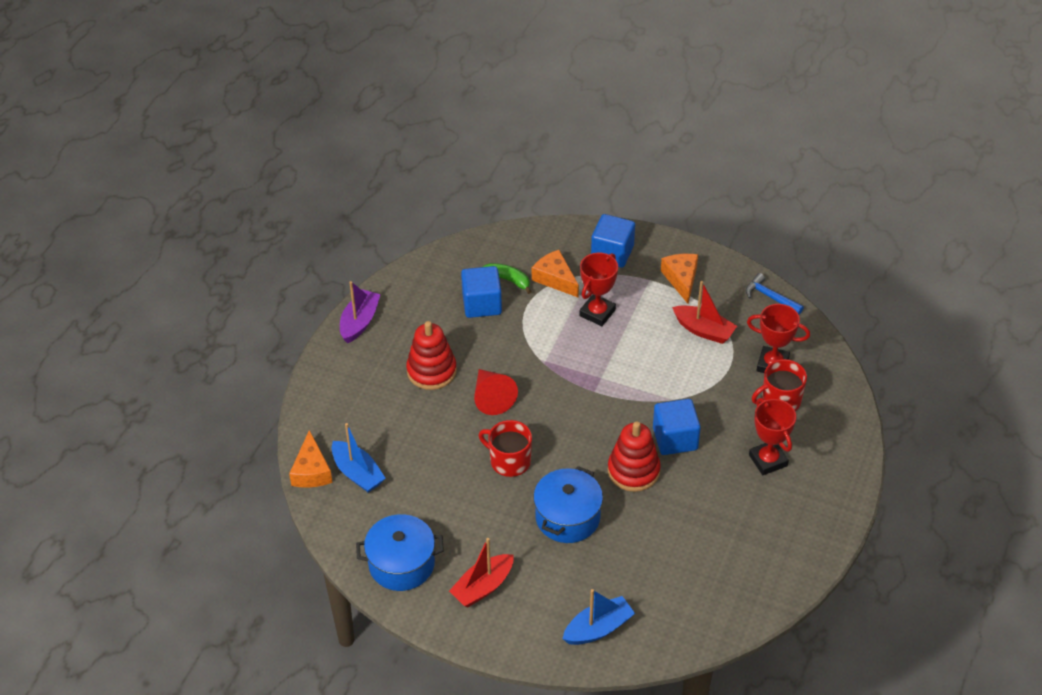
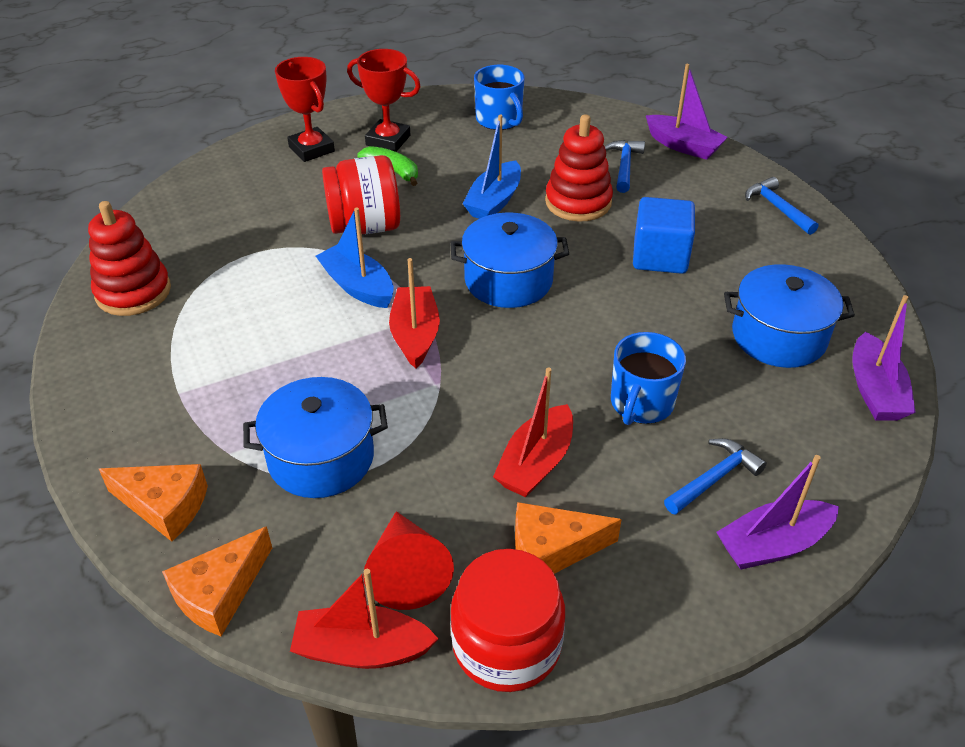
blue cube: 3 -> 1
blue hammer: 1 -> 3
blue mug: 0 -> 2
blue pot: 2 -> 3
purple boat: 1 -> 3
red boat: 2 -> 3
red jar: 0 -> 2
red mug: 2 -> 0
red trophy: 3 -> 2

